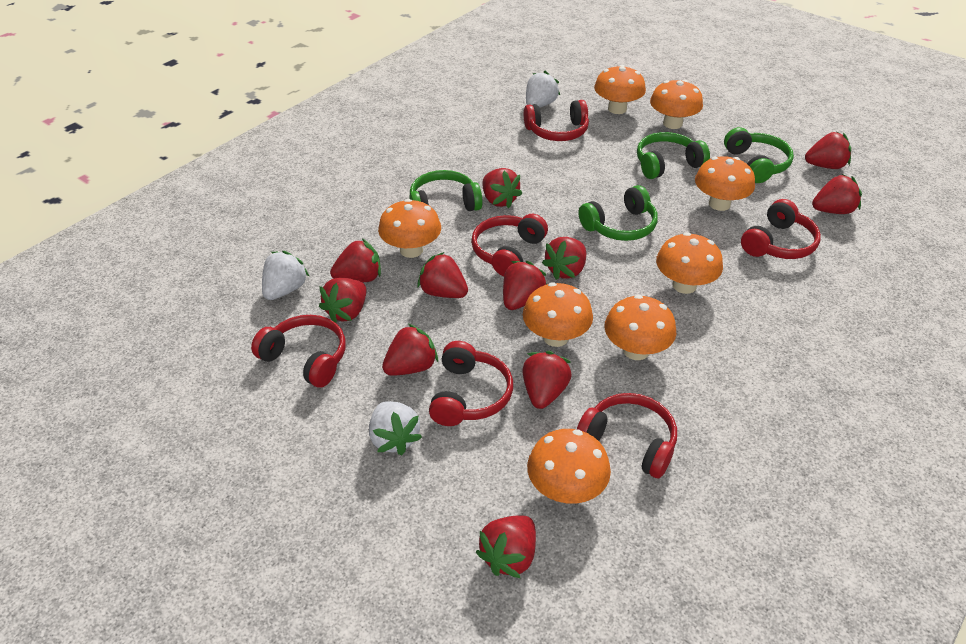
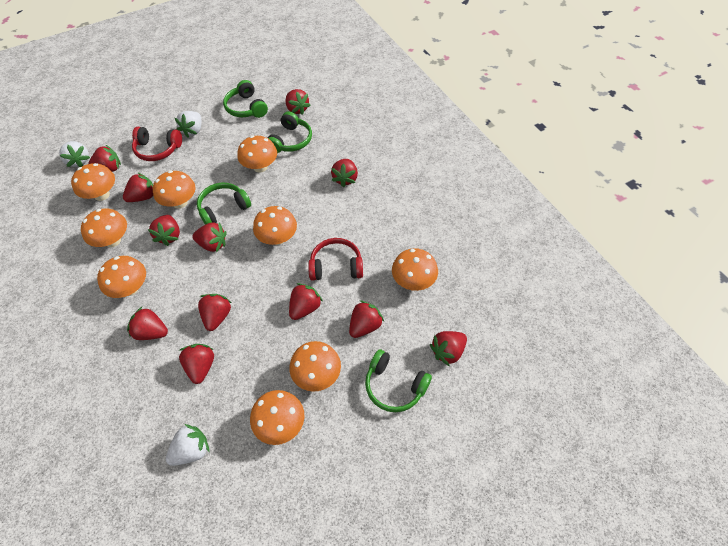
orange mushroom: 8 -> 9
red headphones: 6 -> 2
red strawberry: 11 -> 12

